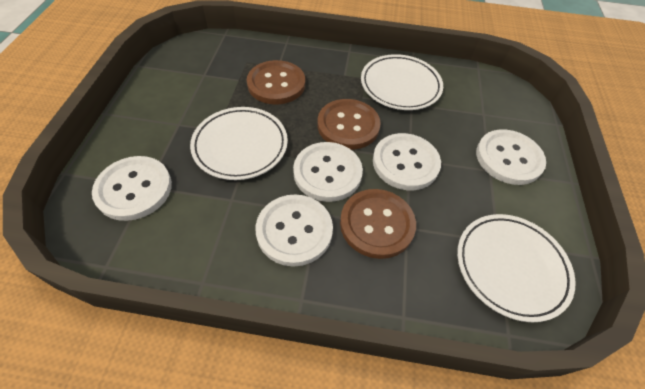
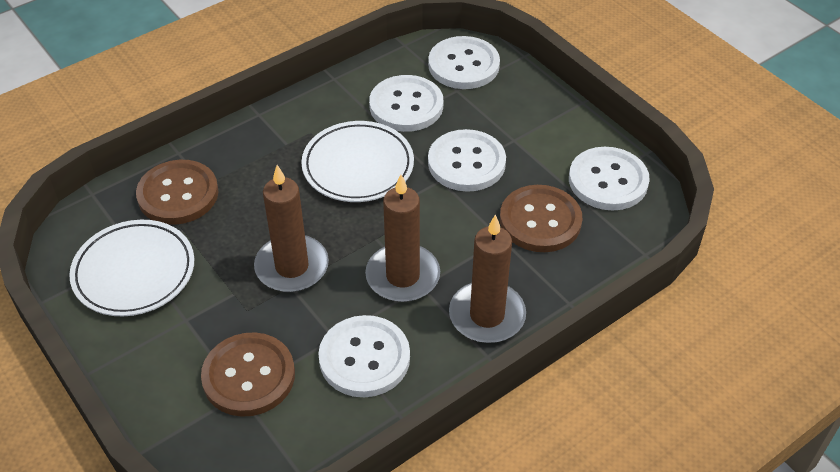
brown candle: 0 -> 3
white plate: 3 -> 2

